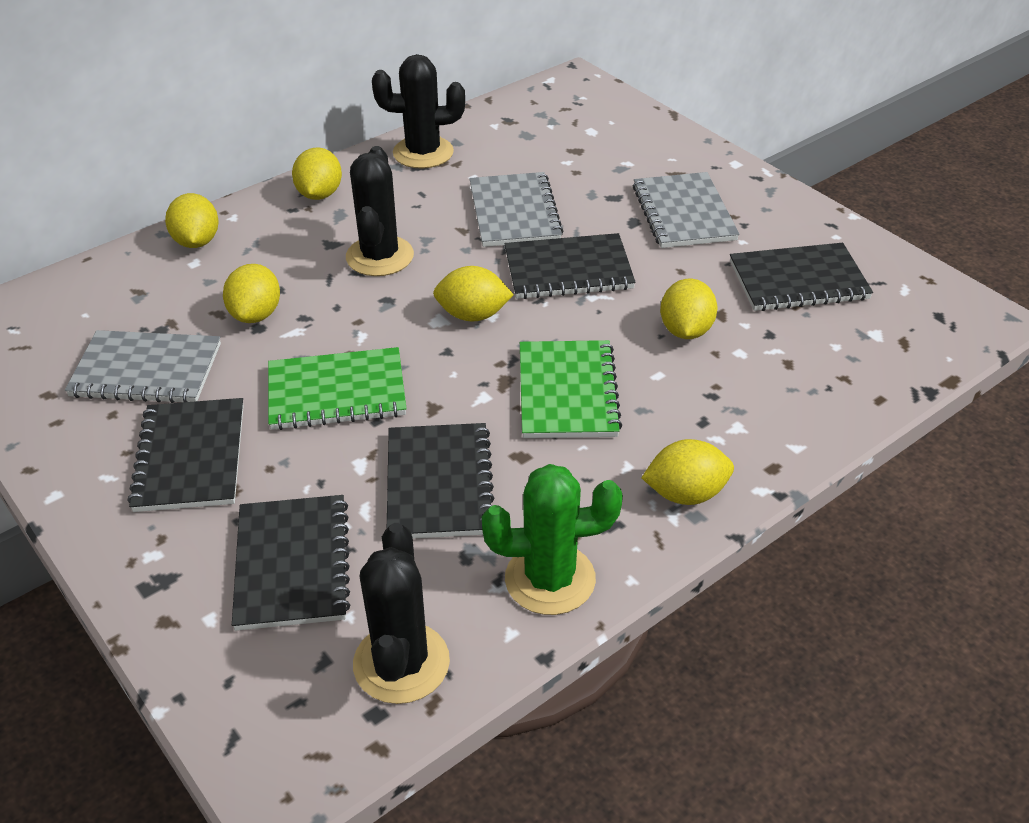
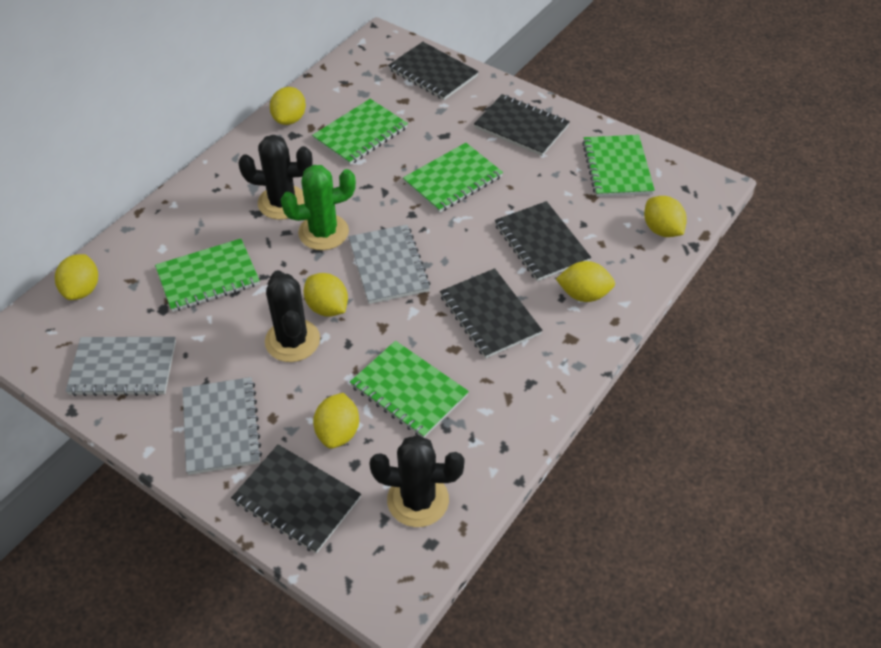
green notebook: 2 -> 5

